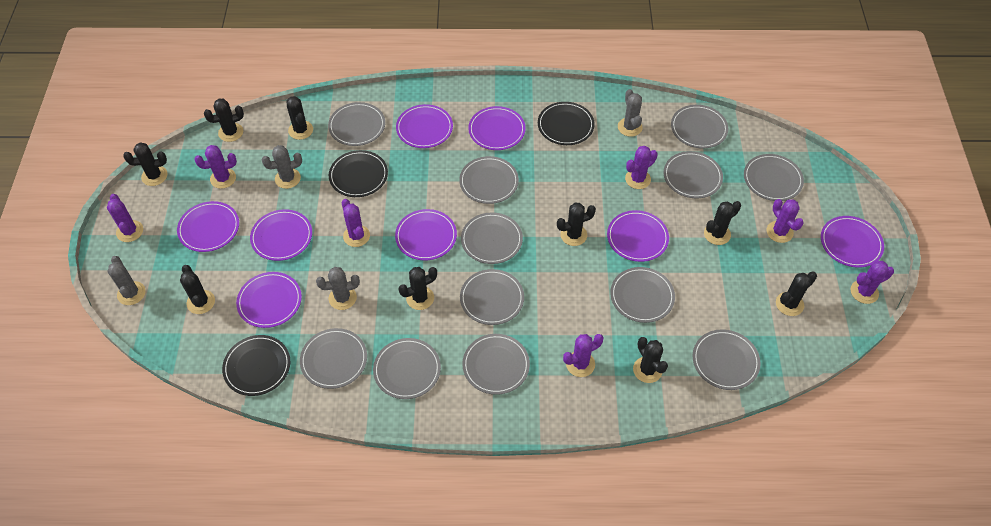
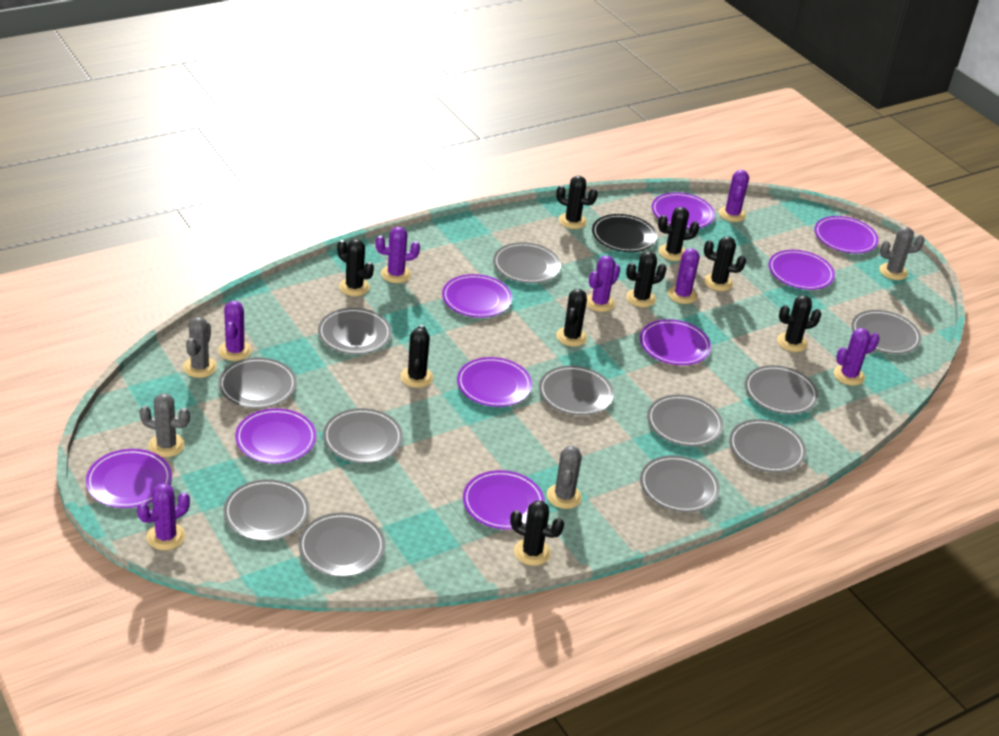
black plate: 3 -> 1
purple plate: 8 -> 9

